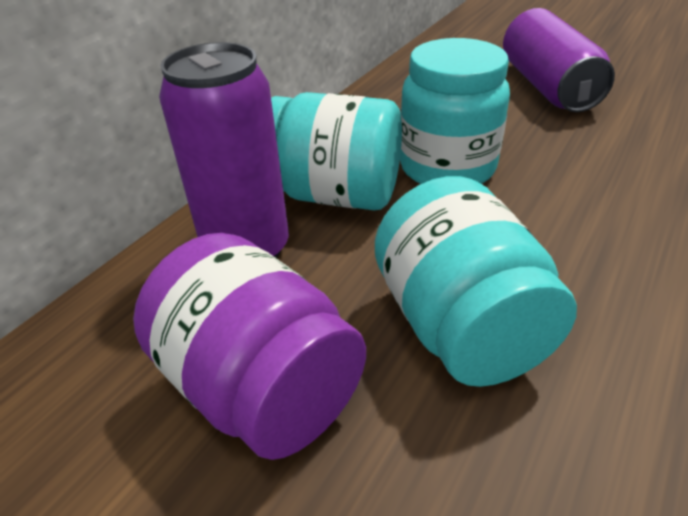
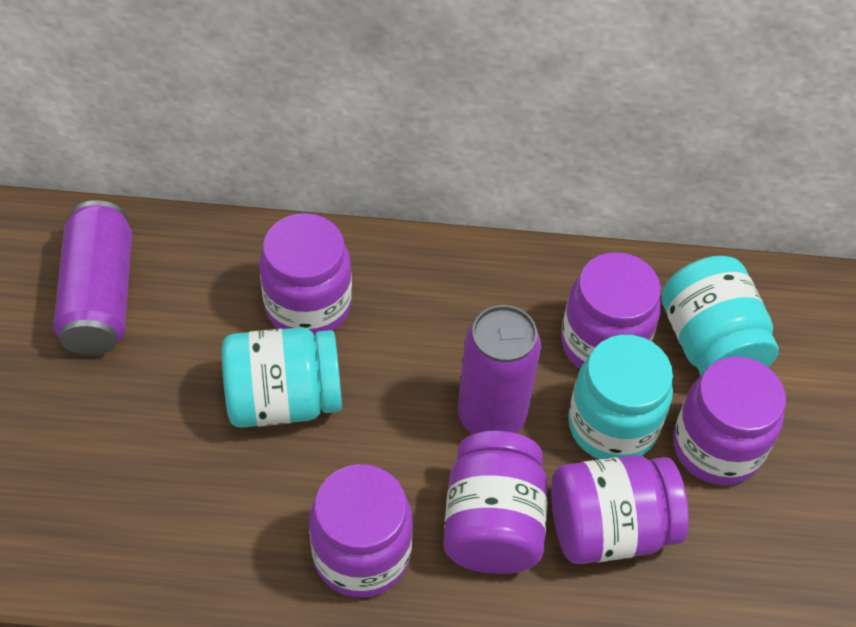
purple jar: 1 -> 6

